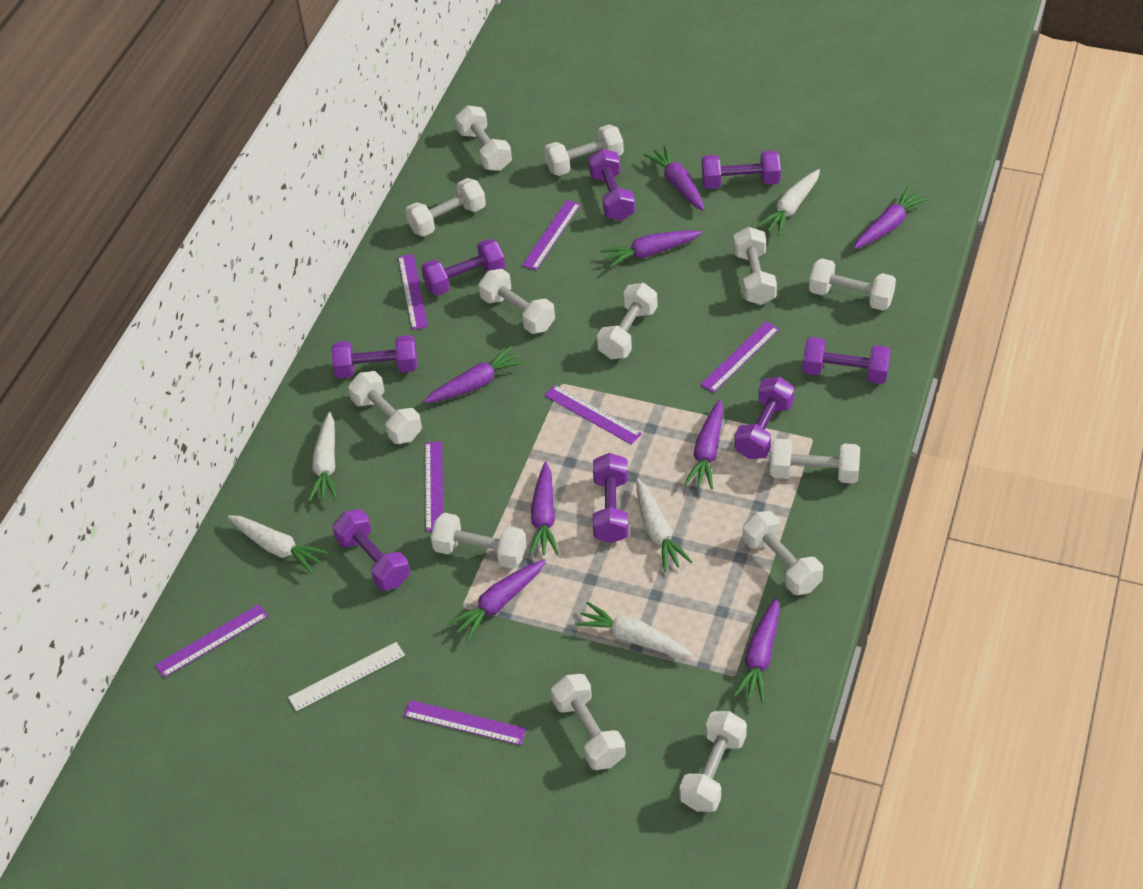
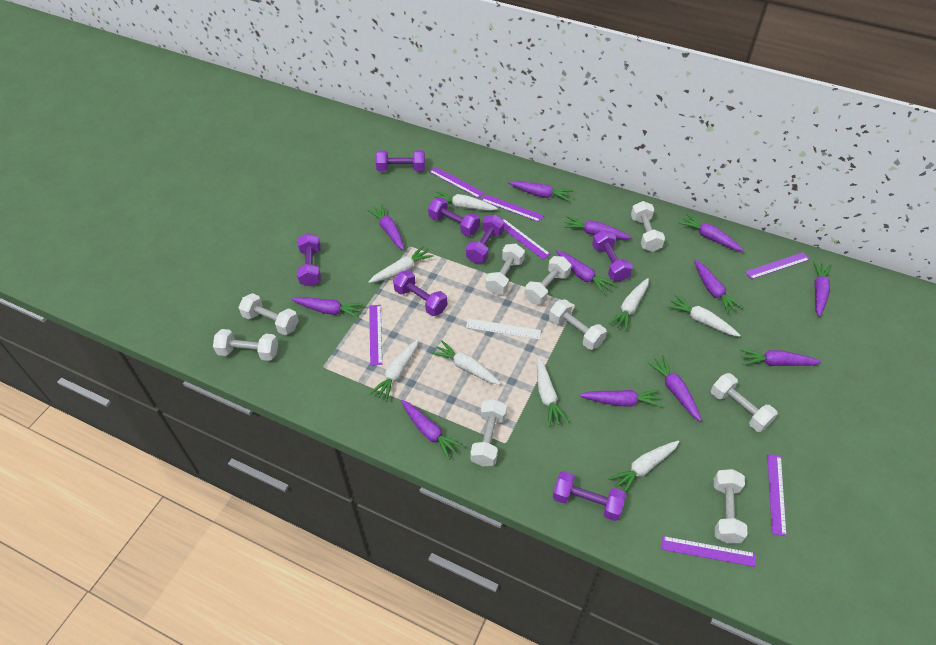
purple carrot: 8 -> 12
purple dumbbell: 8 -> 7
white carrot: 5 -> 8
white dumbbell: 13 -> 9

